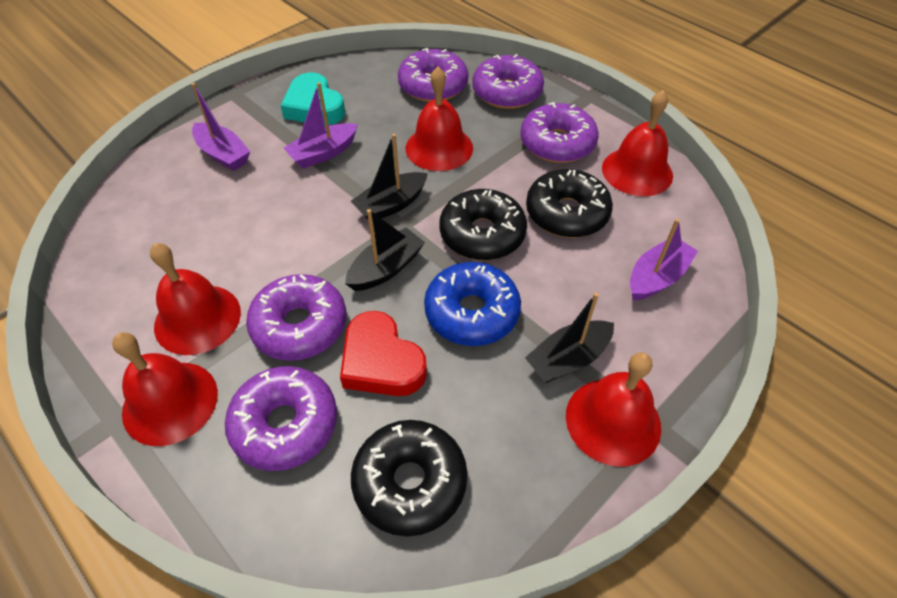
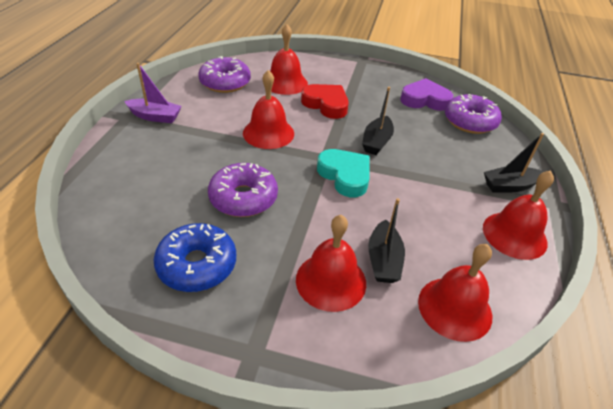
black donut: 3 -> 0
purple boat: 3 -> 1
purple donut: 5 -> 3
purple heart: 0 -> 1

